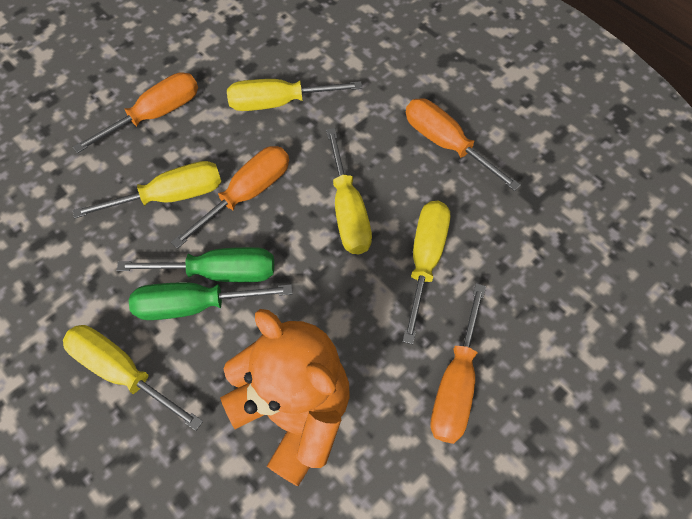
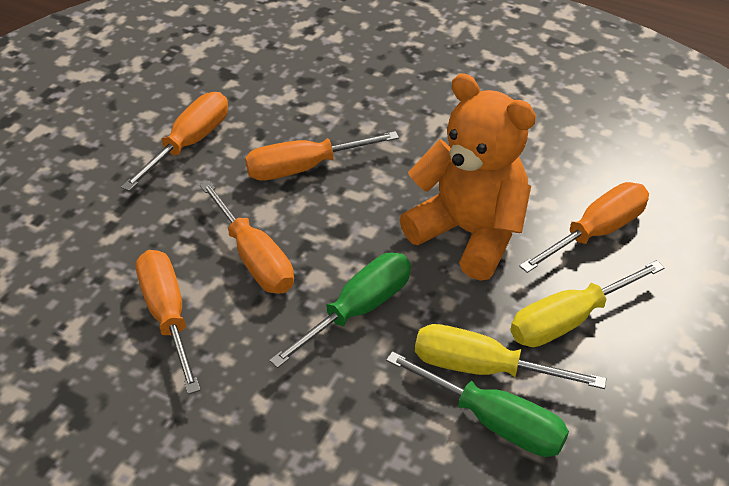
orange screwdriver: 4 -> 5
yellow screwdriver: 5 -> 2

